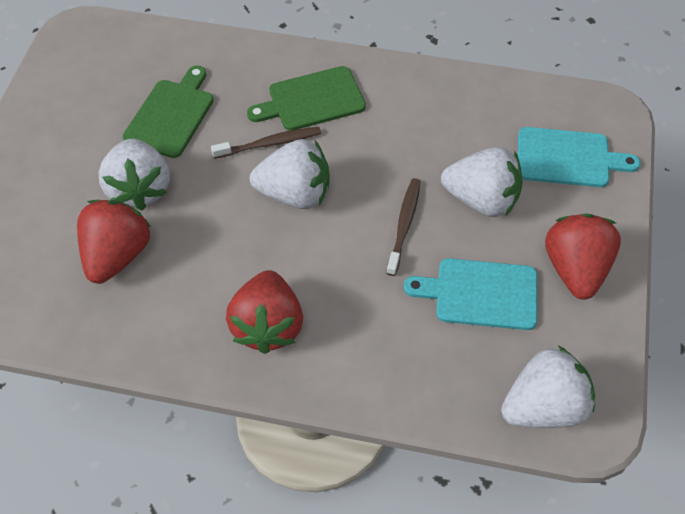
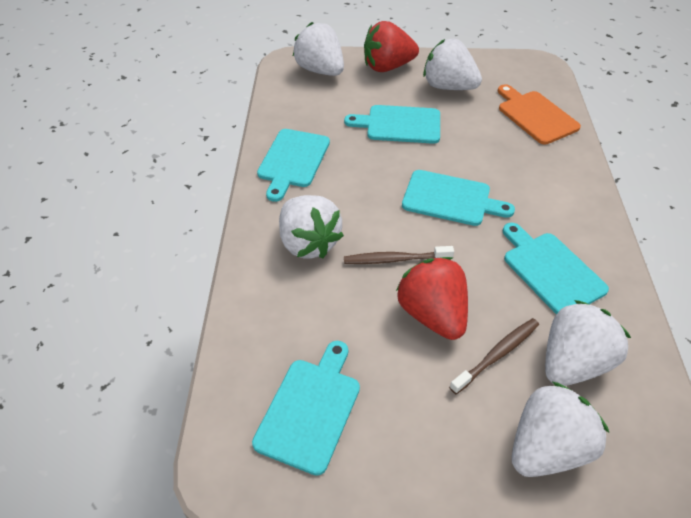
green cutting board: 2 -> 0
orange cutting board: 0 -> 1
red strawberry: 3 -> 2
turquoise cutting board: 2 -> 5
white strawberry: 4 -> 5

